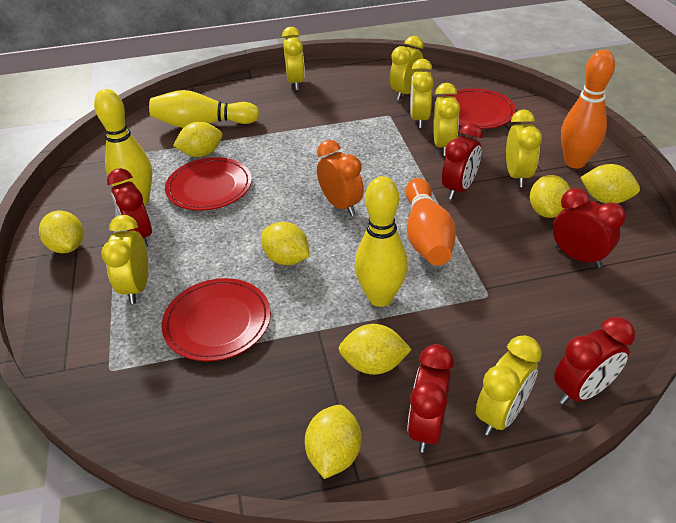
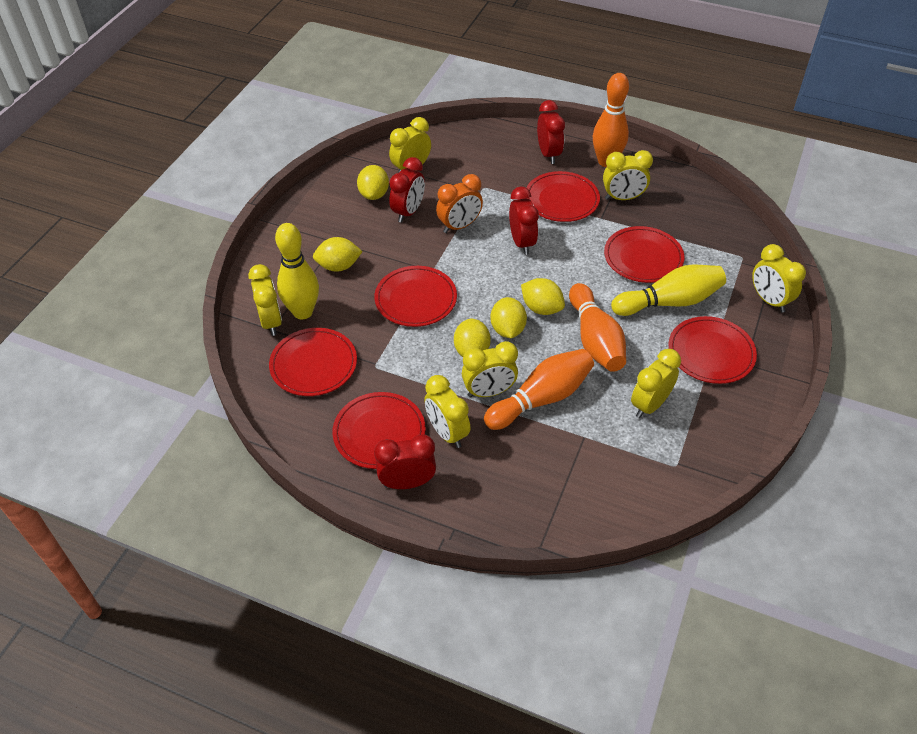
orange bowling pin: 2 -> 3
red clock: 5 -> 4
red plate: 3 -> 6
yellow bowling pin: 3 -> 2
yellow lemon: 7 -> 5

